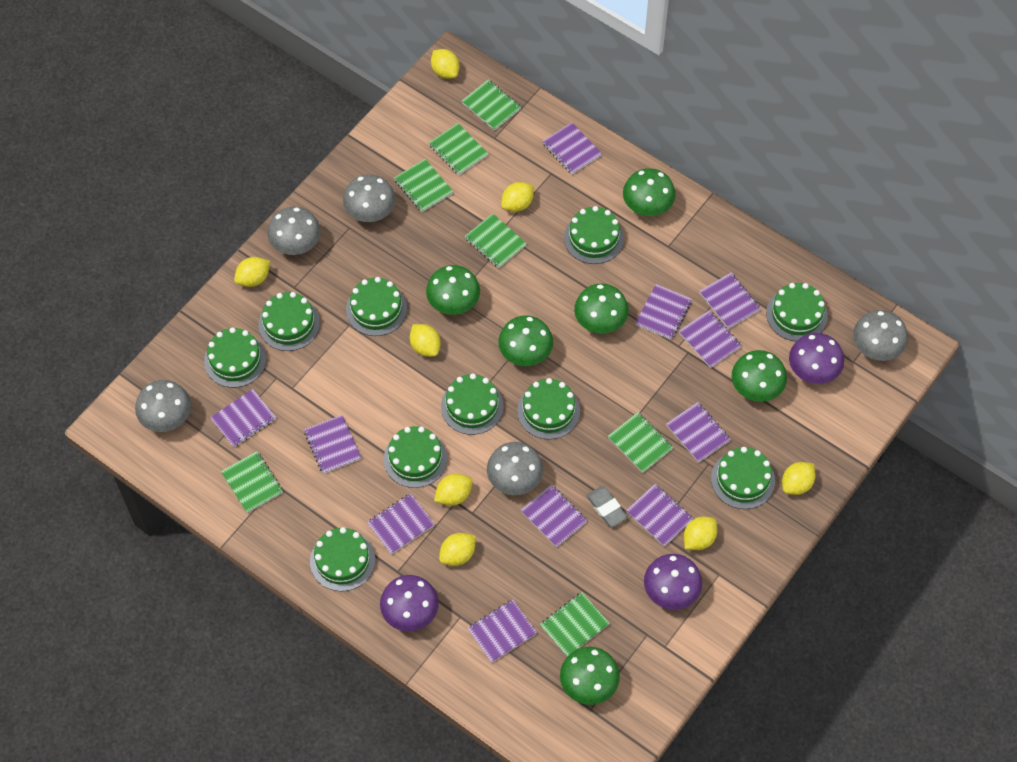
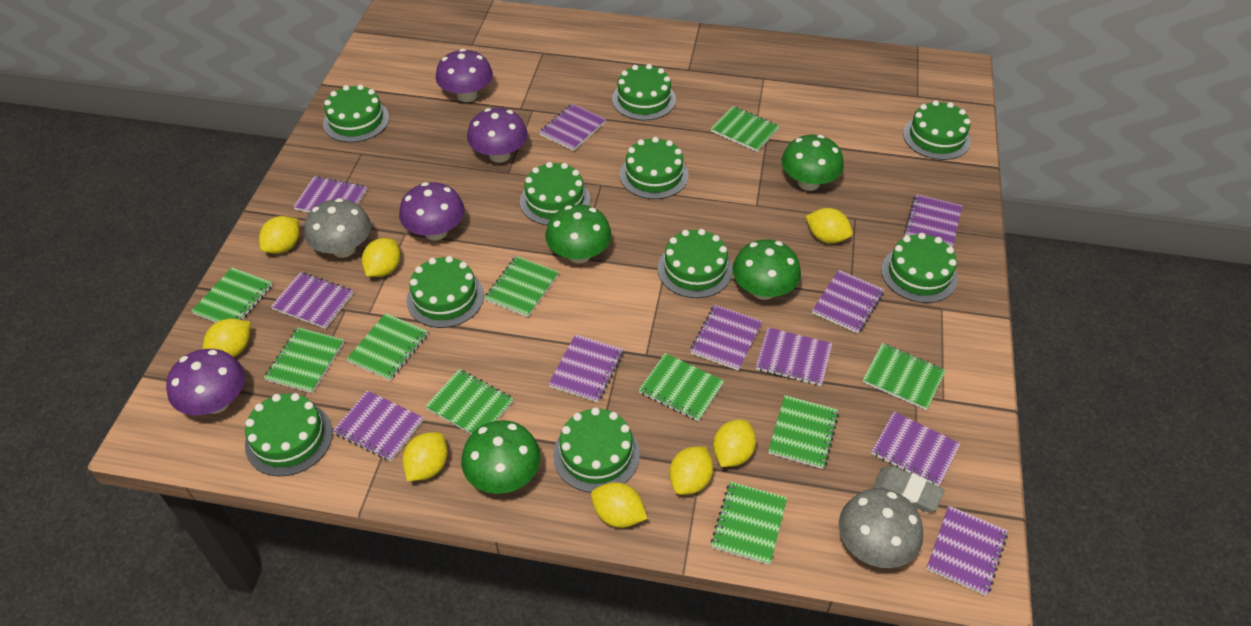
green mushroom: 6 -> 4
green notebook: 7 -> 10
grey mushroom: 5 -> 2
purple mushroom: 3 -> 4

